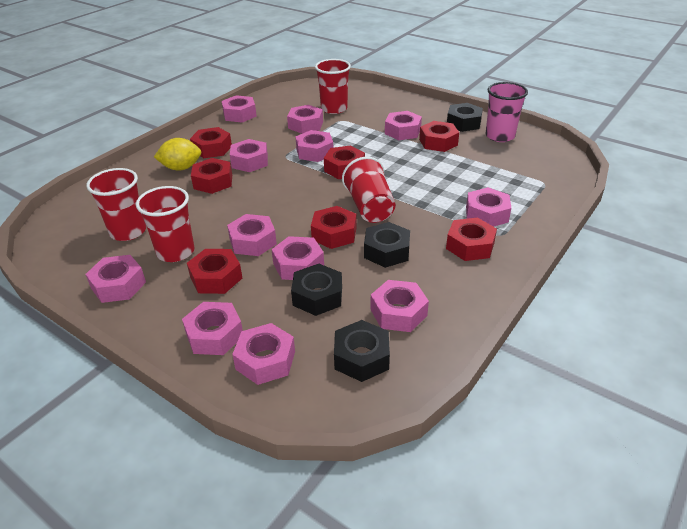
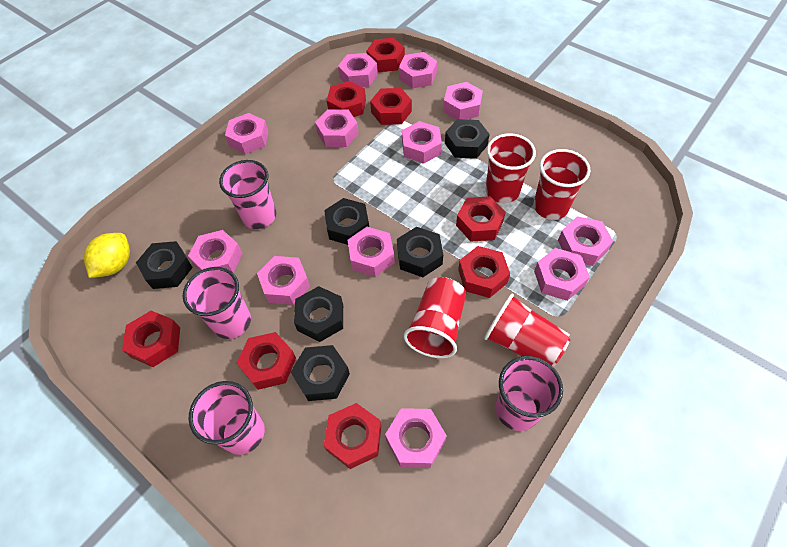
black nut: 4 -> 6
pink cup: 1 -> 4
red nut: 7 -> 8

